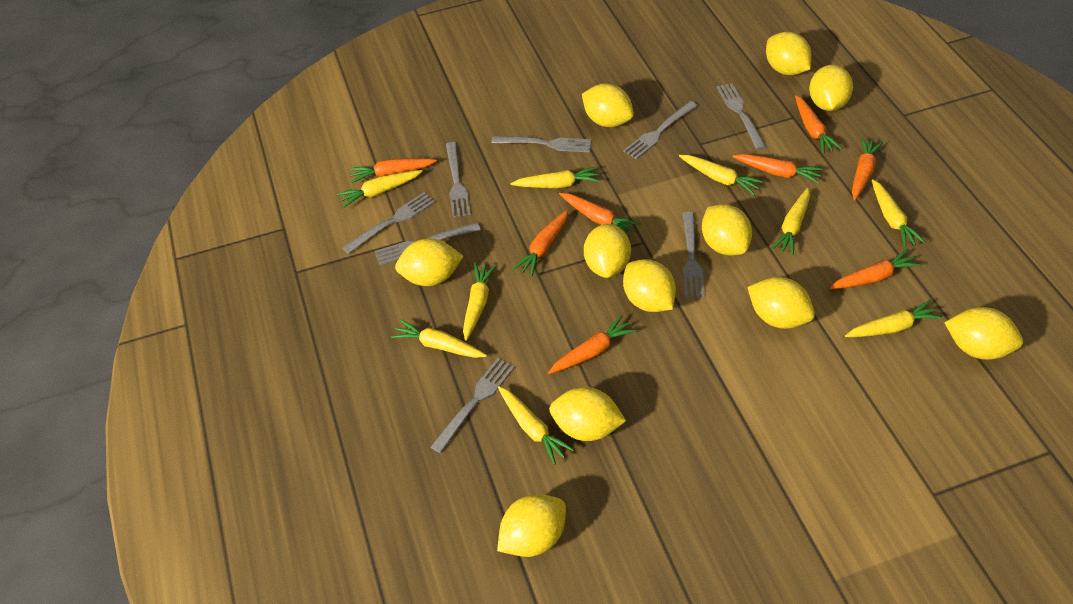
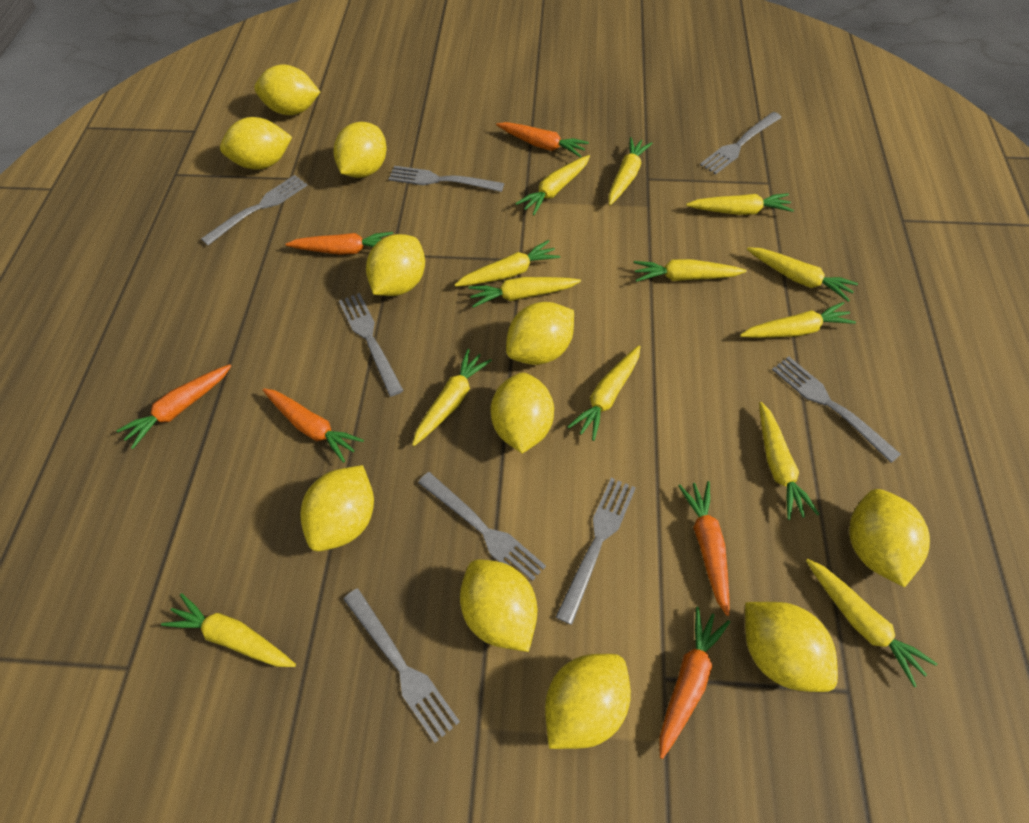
orange carrot: 8 -> 6
yellow carrot: 9 -> 13

